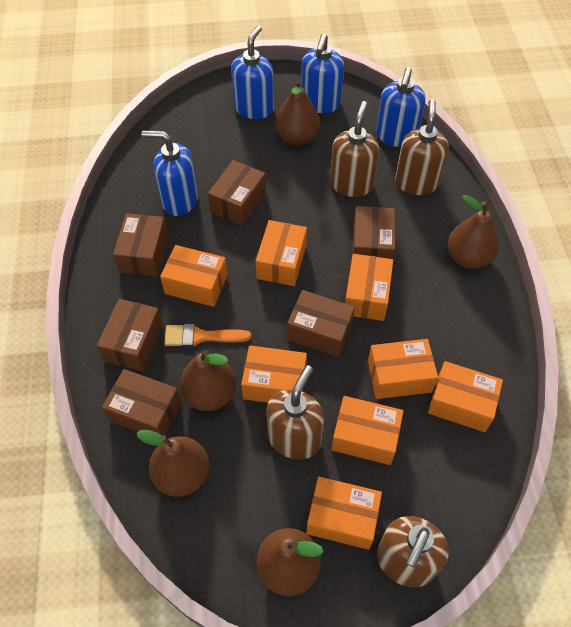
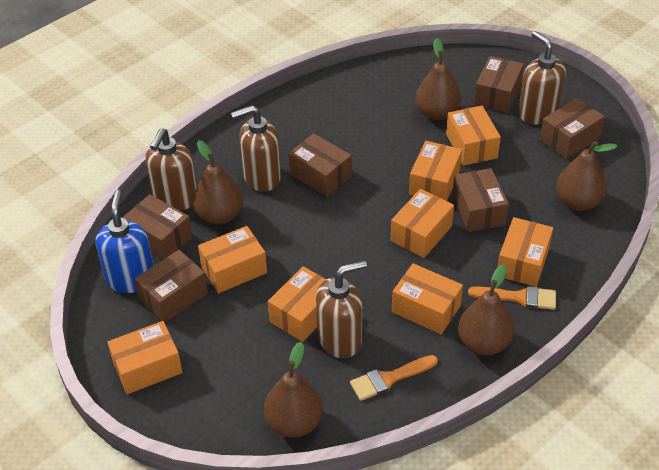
blue soap dispenser: 4 -> 1
orange brush: 1 -> 2

